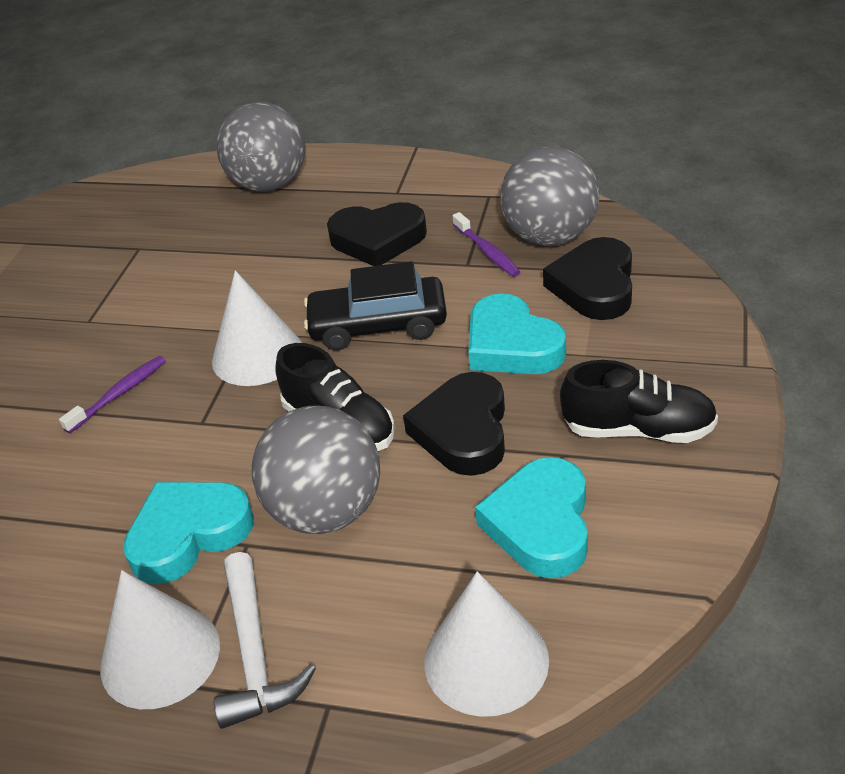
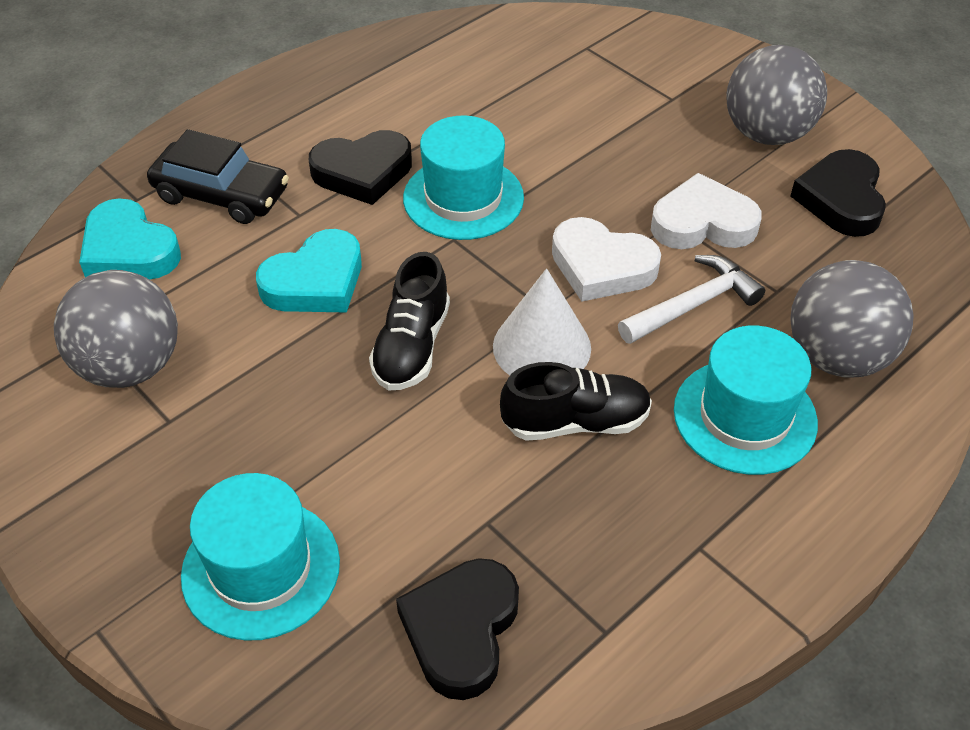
purple toothbrush: 2 -> 0
turquoise hat: 0 -> 3
turquoise heart: 3 -> 2
white cone: 3 -> 1
white heart: 0 -> 2

